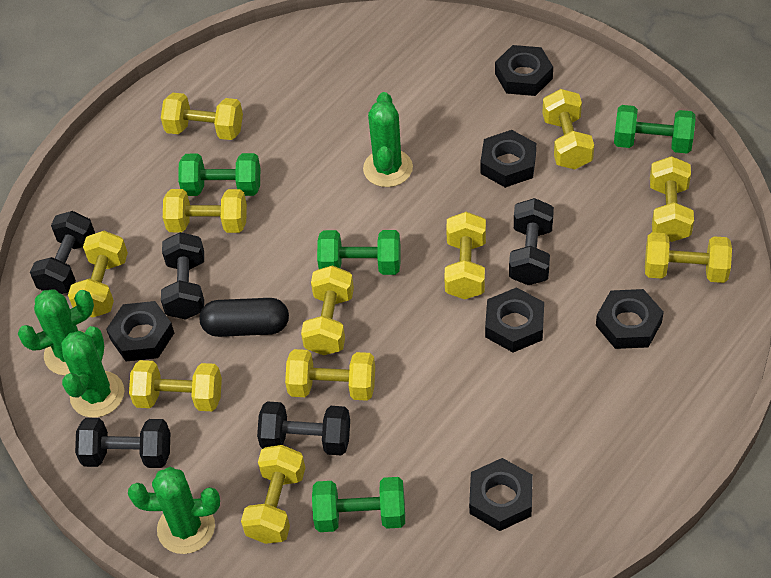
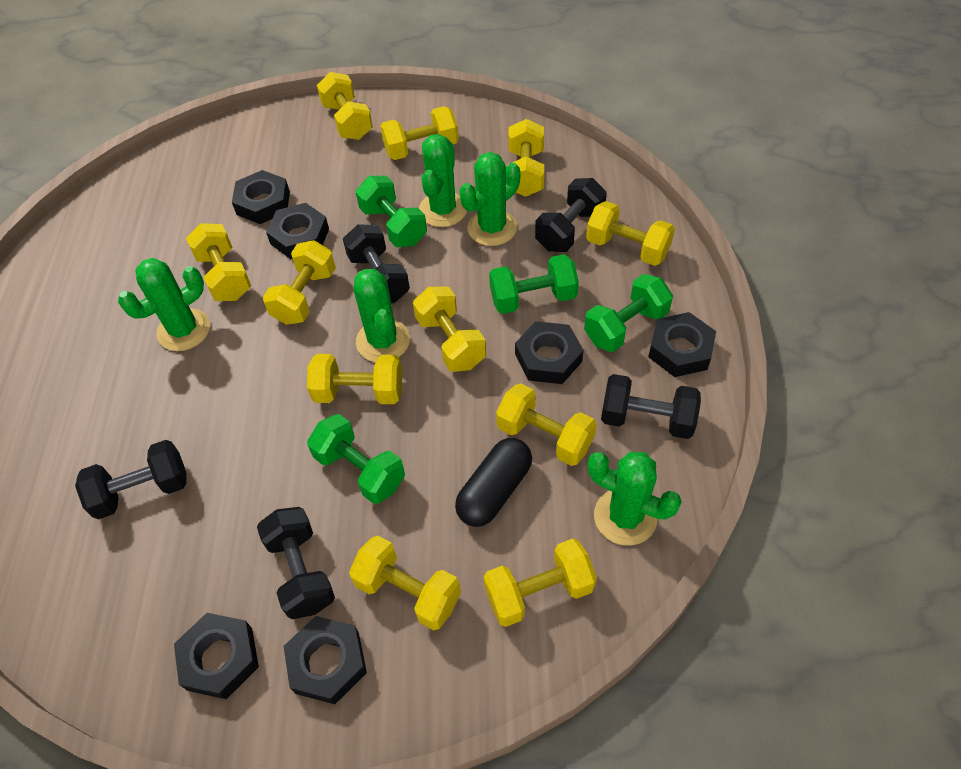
green cactus: 4 -> 5

